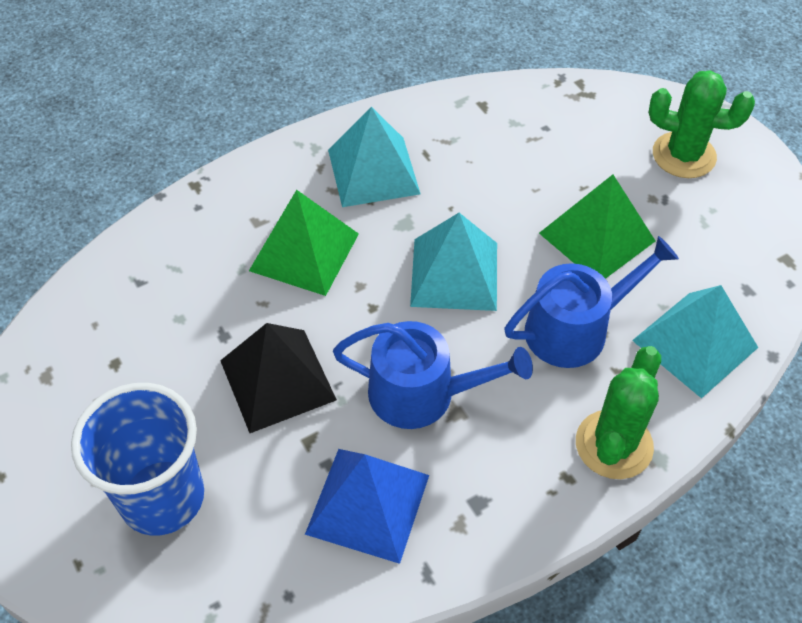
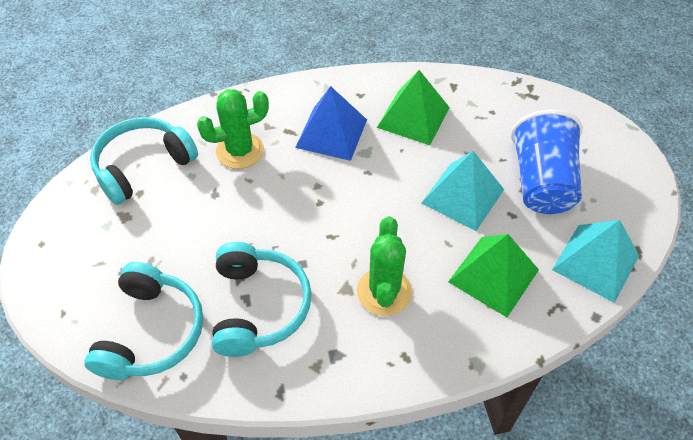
black pyramid: 1 -> 0
blue watering can: 2 -> 0
turquoise headphones: 0 -> 3
turquoise pyramid: 3 -> 2

